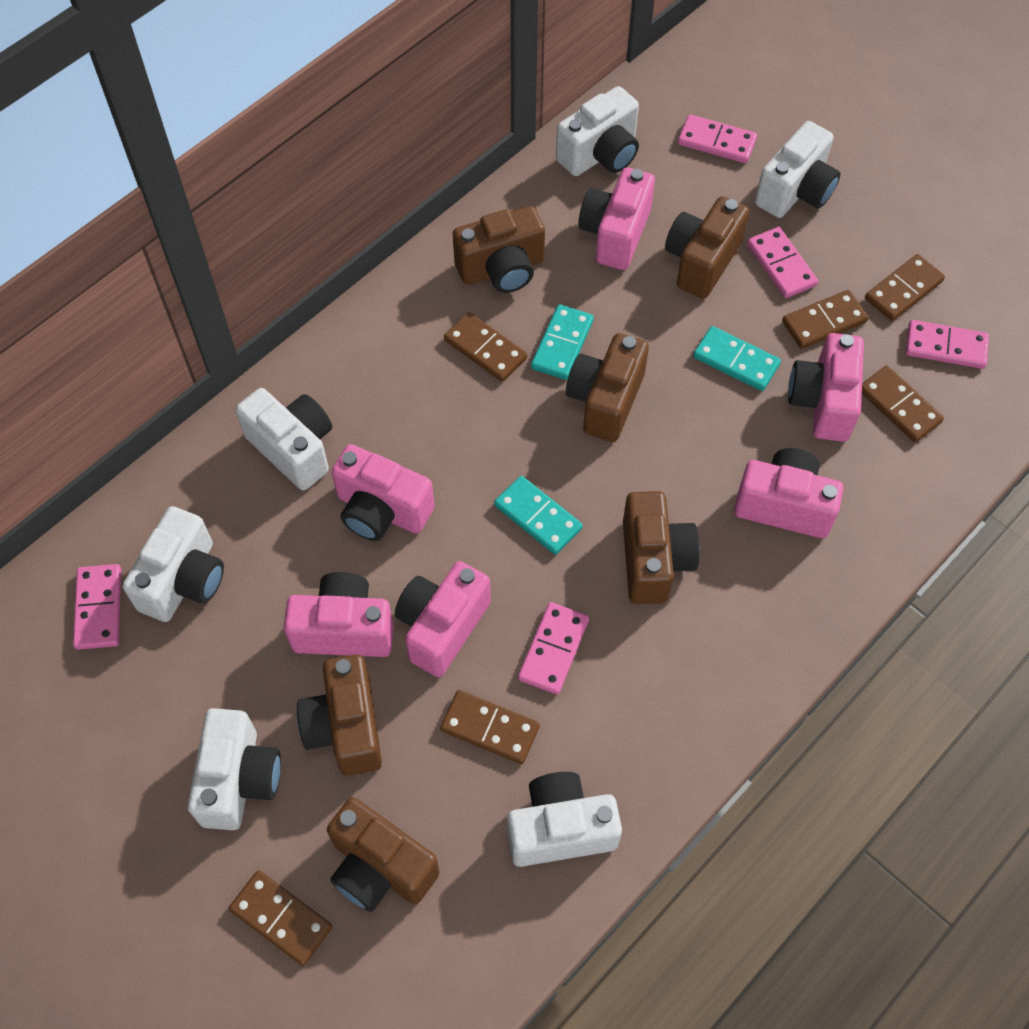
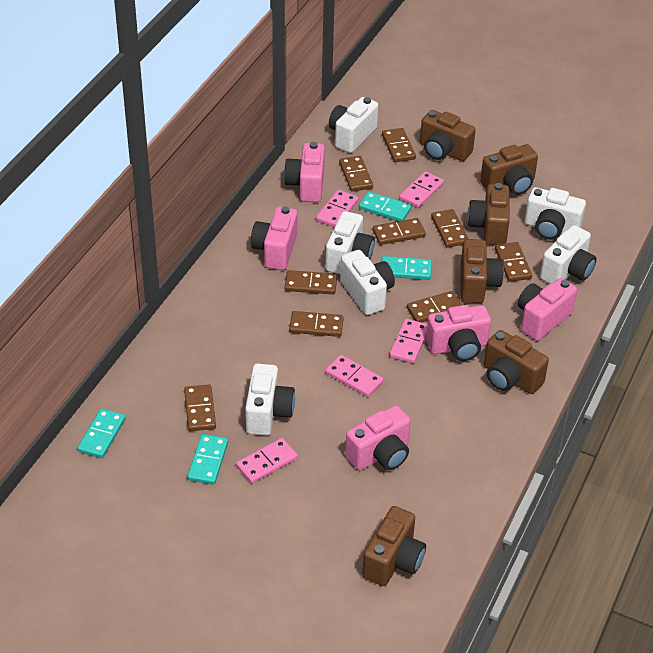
brown domino: 6 -> 9
pink camera: 6 -> 5
turquoise domino: 3 -> 4

